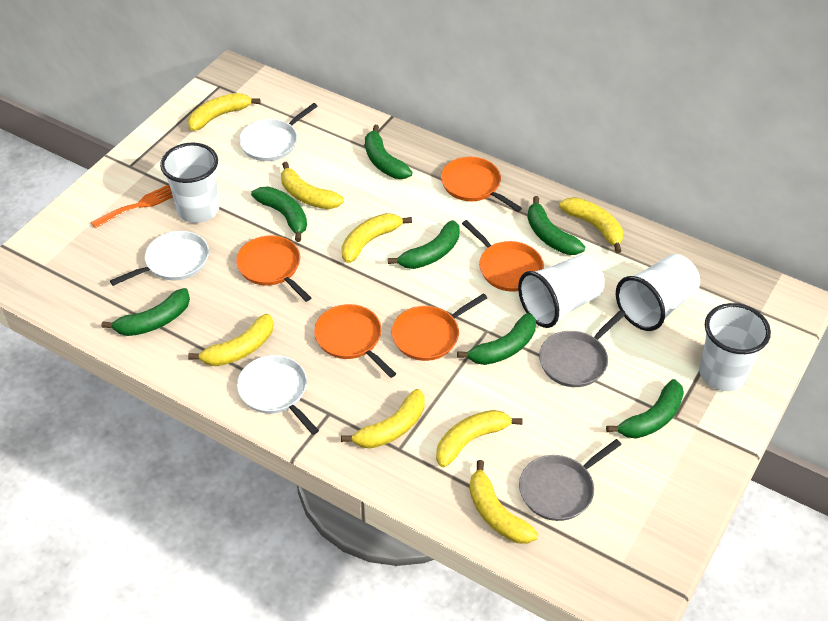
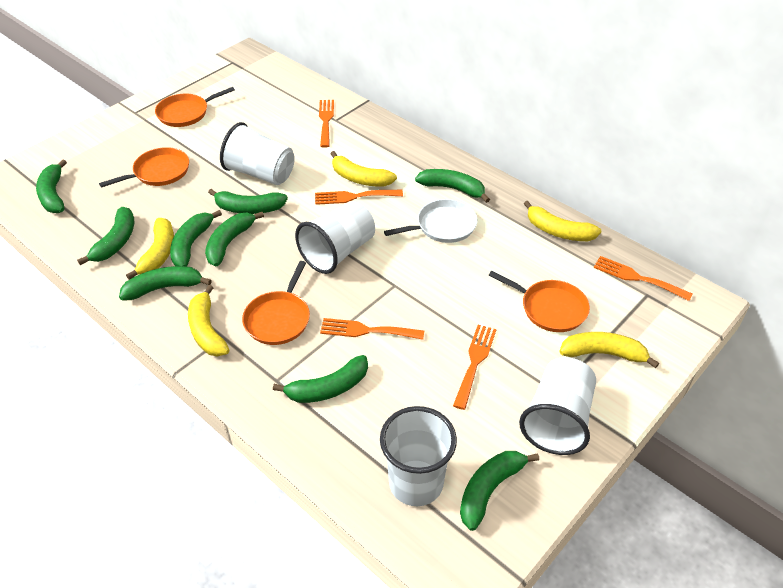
green banana: 7 -> 9
grey pan: 2 -> 0
orange fork: 1 -> 5
orange pan: 5 -> 4
white pan: 3 -> 1
yellow banana: 8 -> 5

